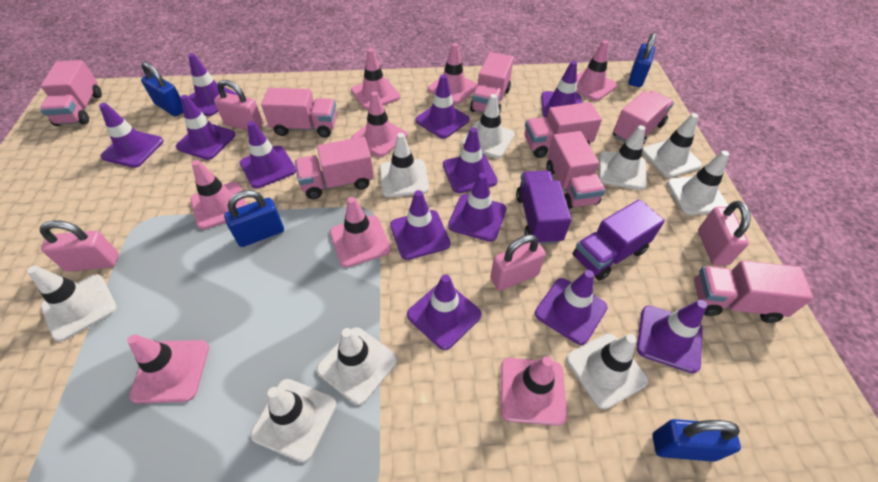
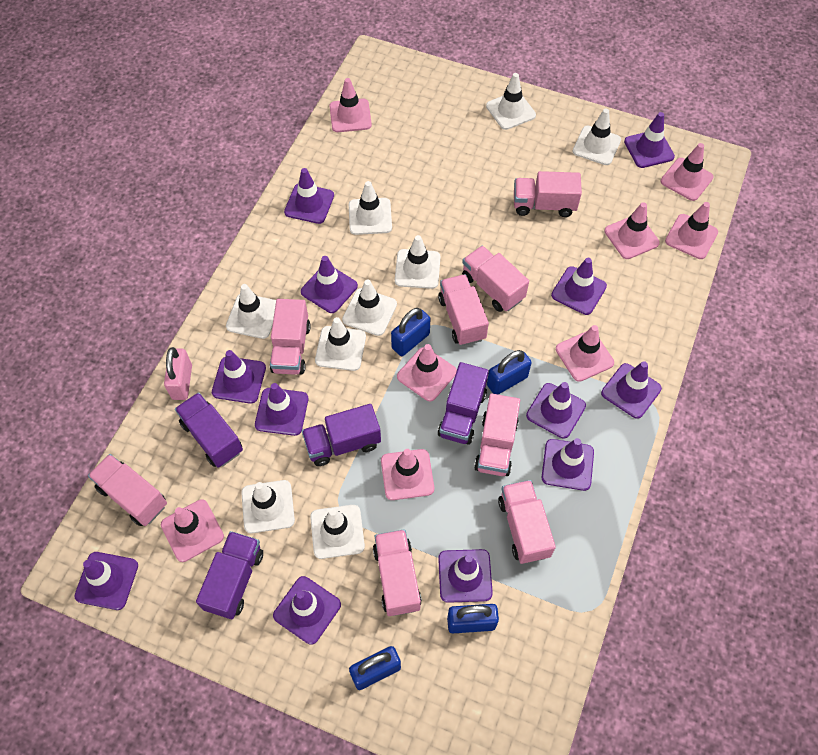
pink padlock: 4 -> 1
purple truck: 2 -> 4

